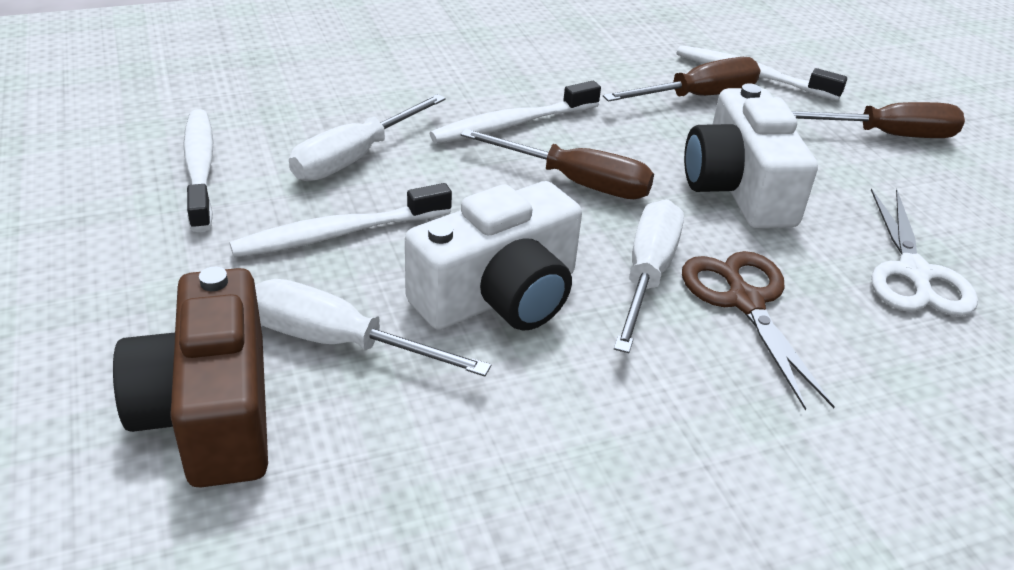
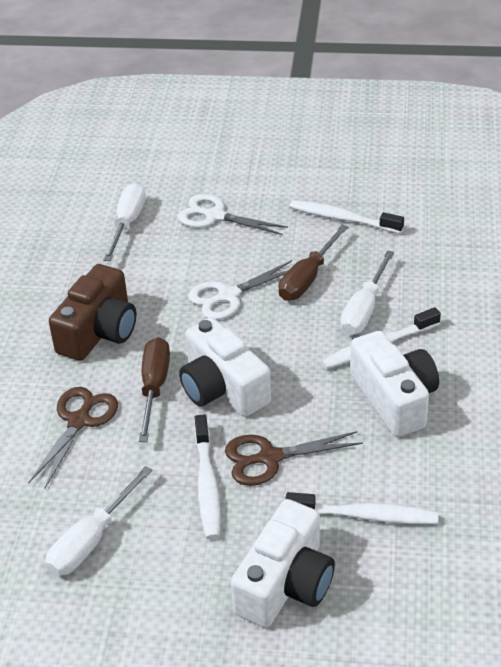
brown scissors: 1 -> 2
brown screwdriver: 3 -> 2
white camera: 2 -> 3
white scissors: 1 -> 2

